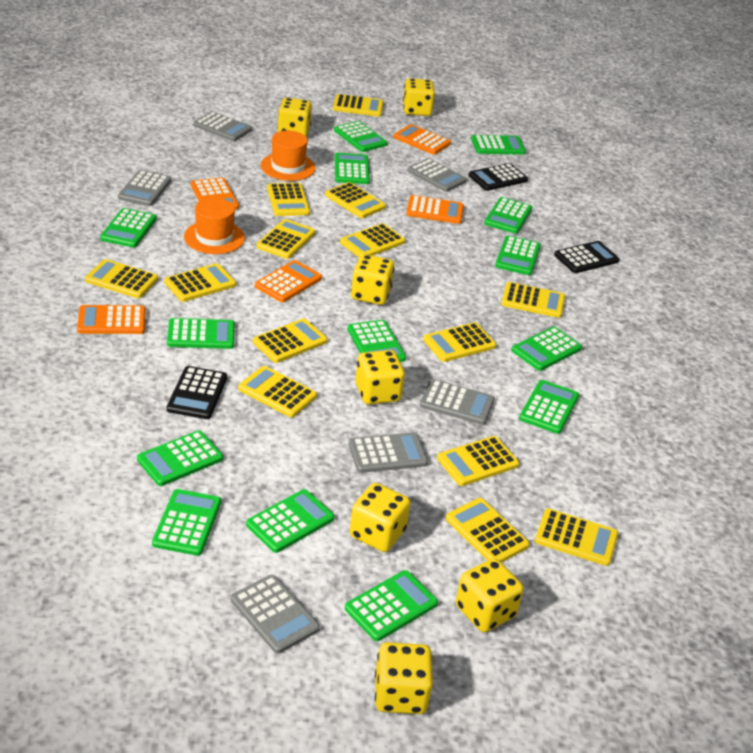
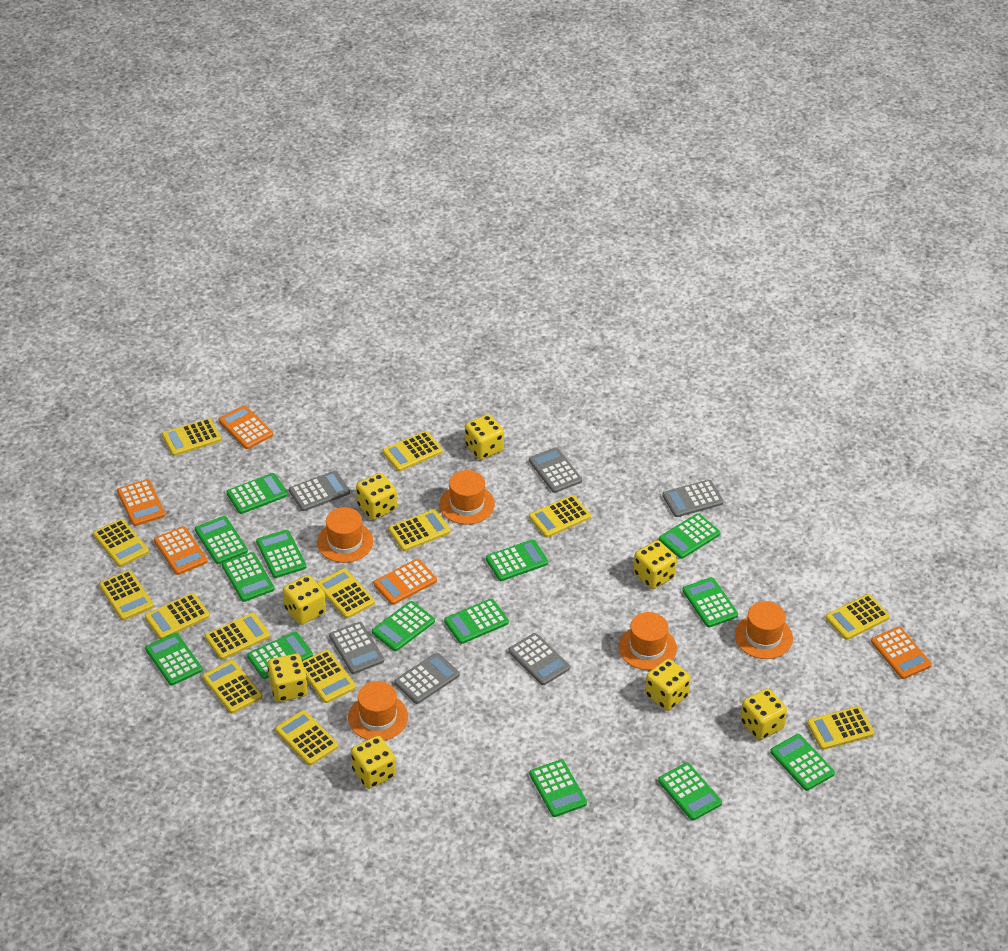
black calculator: 3 -> 0
orange hat: 2 -> 5
yellow dice: 7 -> 8

